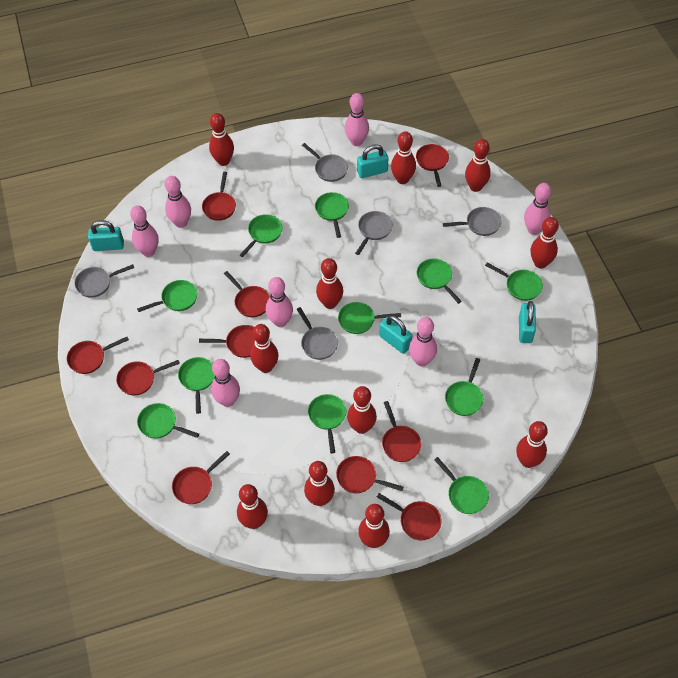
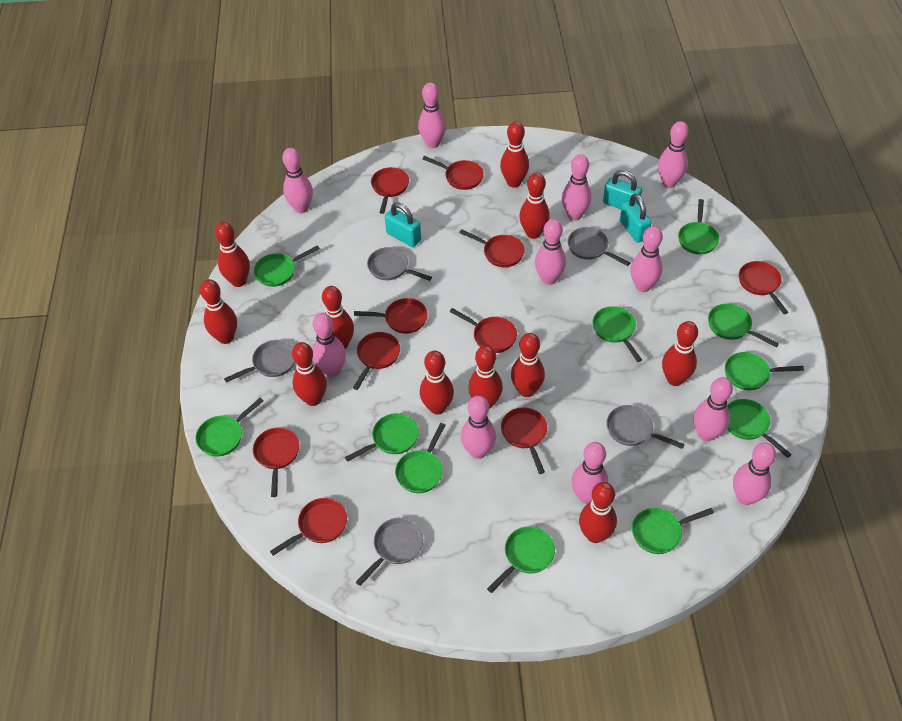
pink bowling pin: 7 -> 11
turquoise padlock: 4 -> 3

